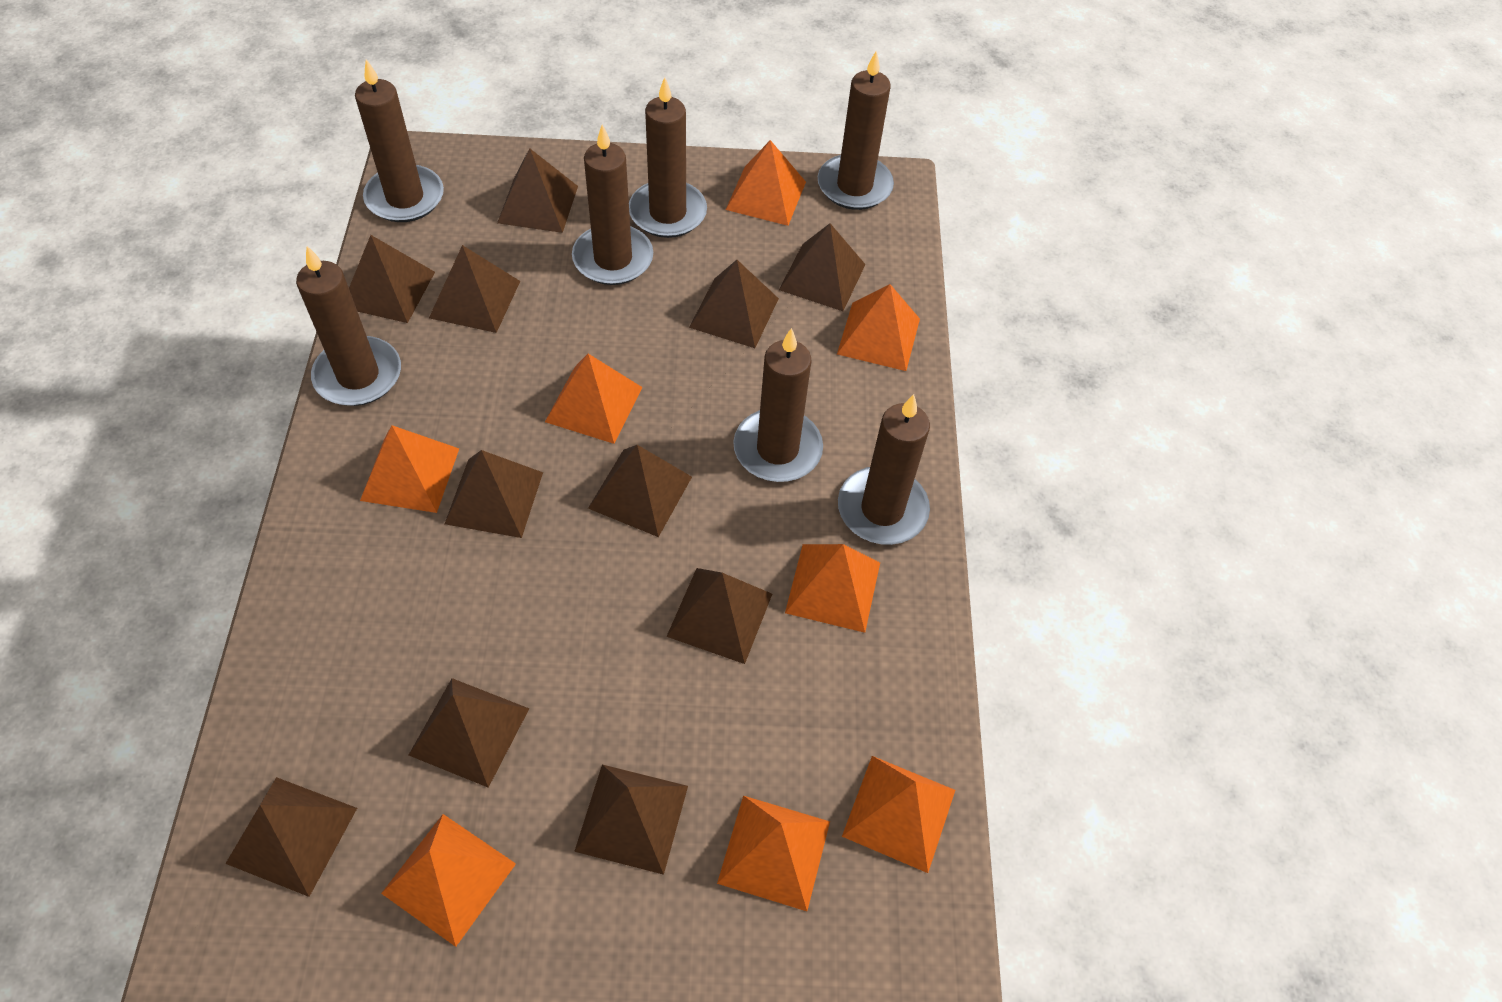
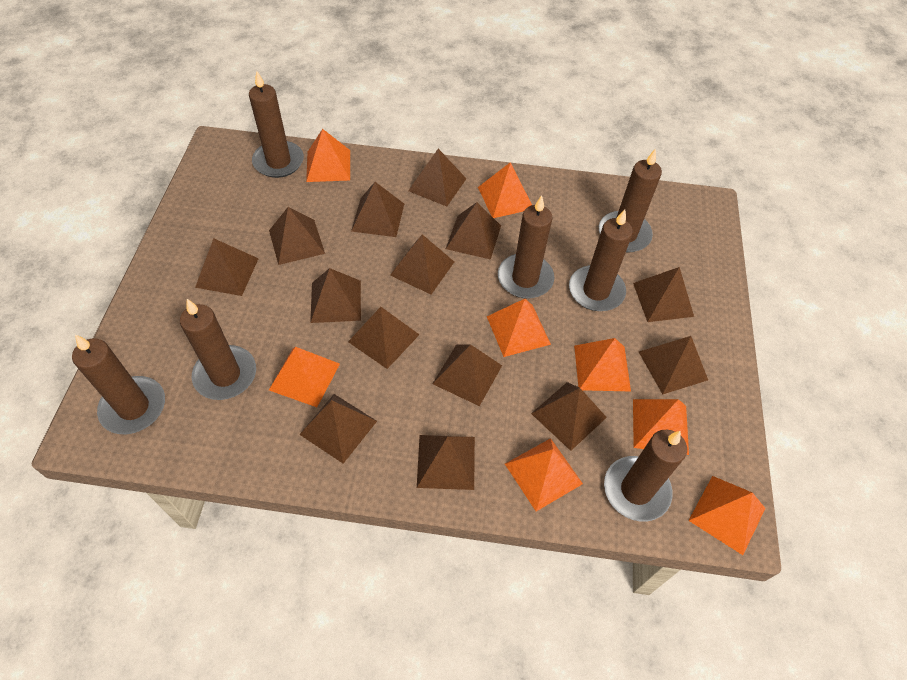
brown pyramid: 11 -> 14

